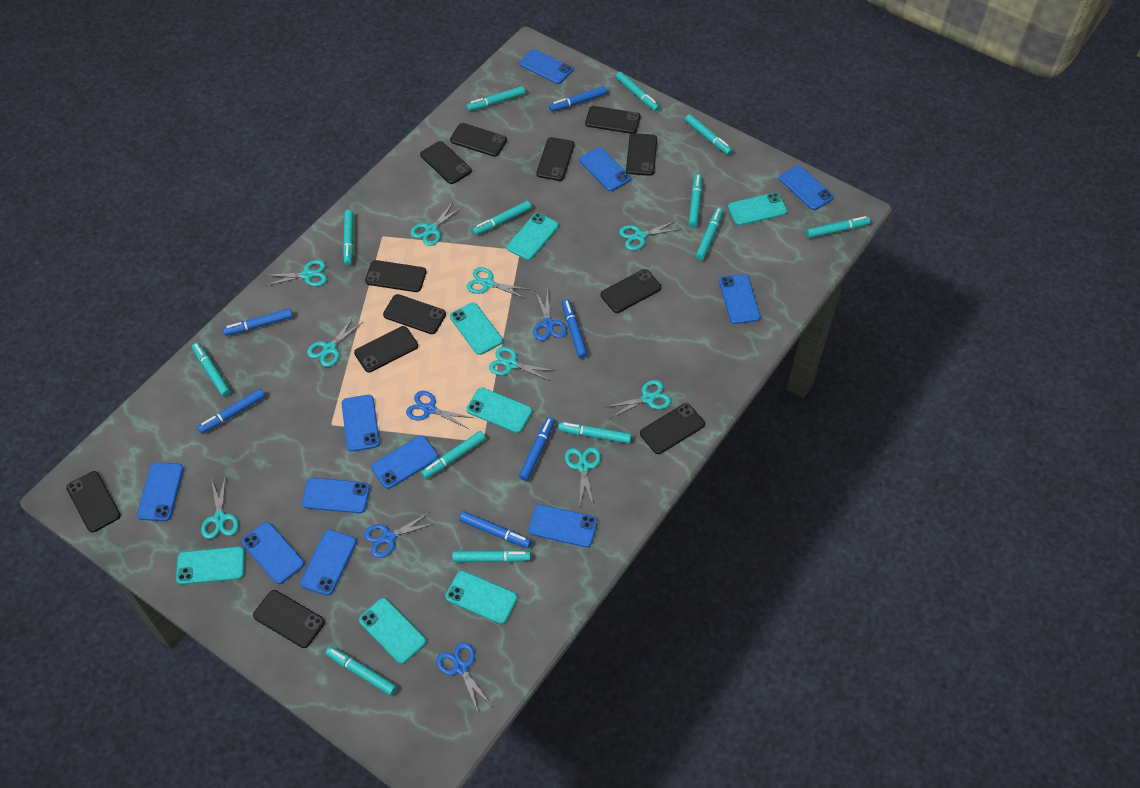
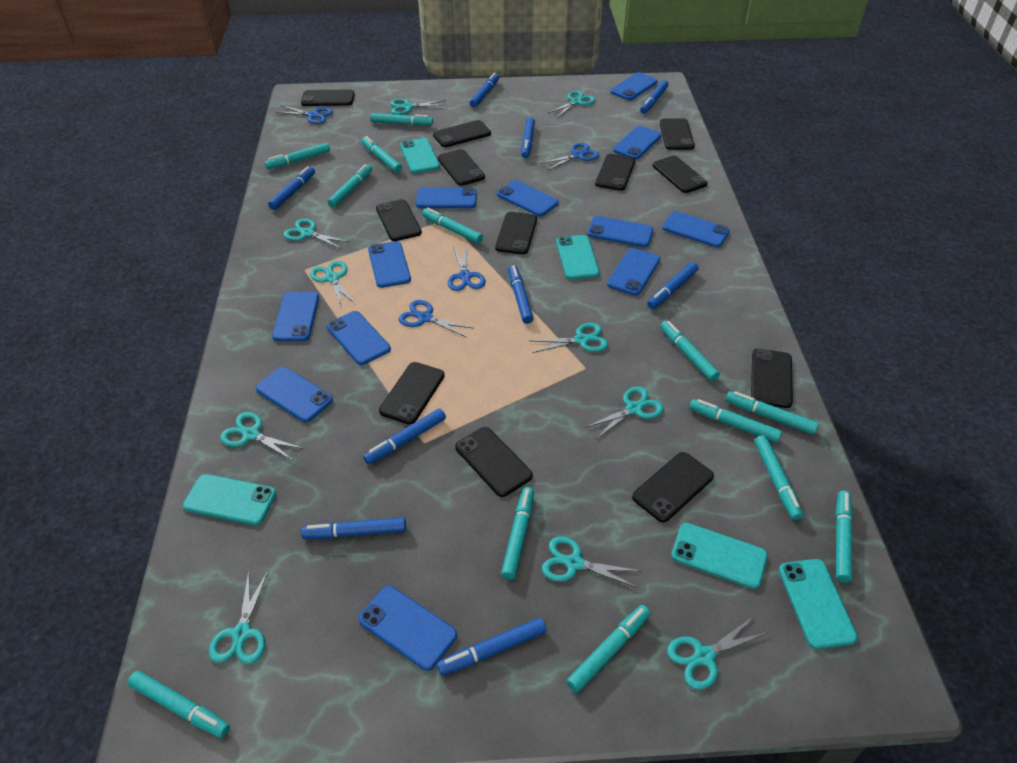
blue marker: 6 -> 9
blue phone: 11 -> 12
turquoise phone: 7 -> 5
turquoise scissors: 9 -> 10

